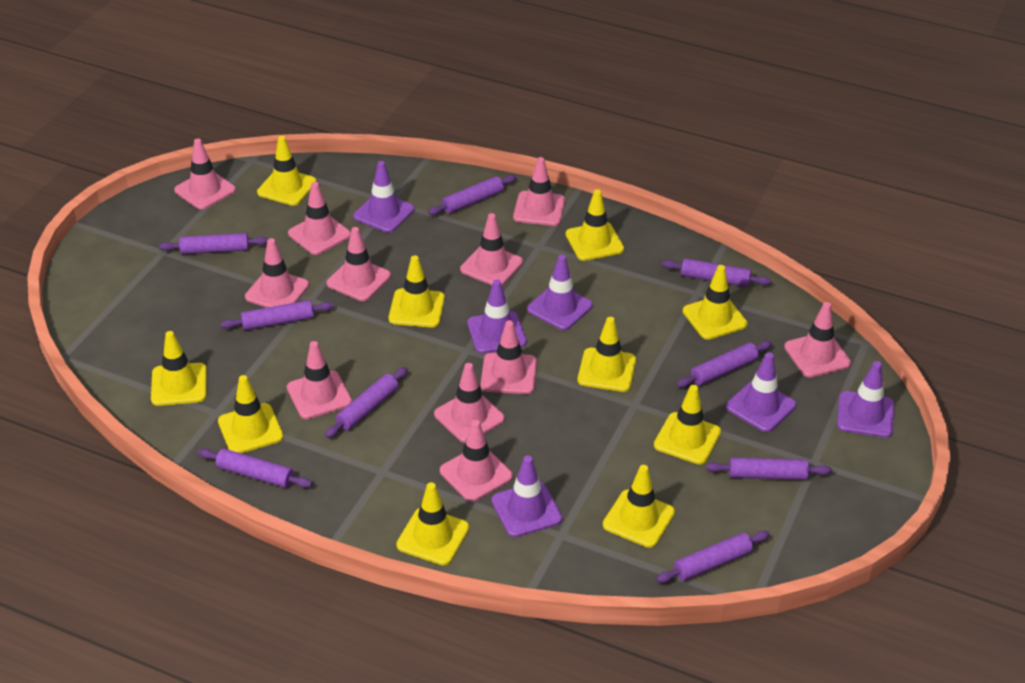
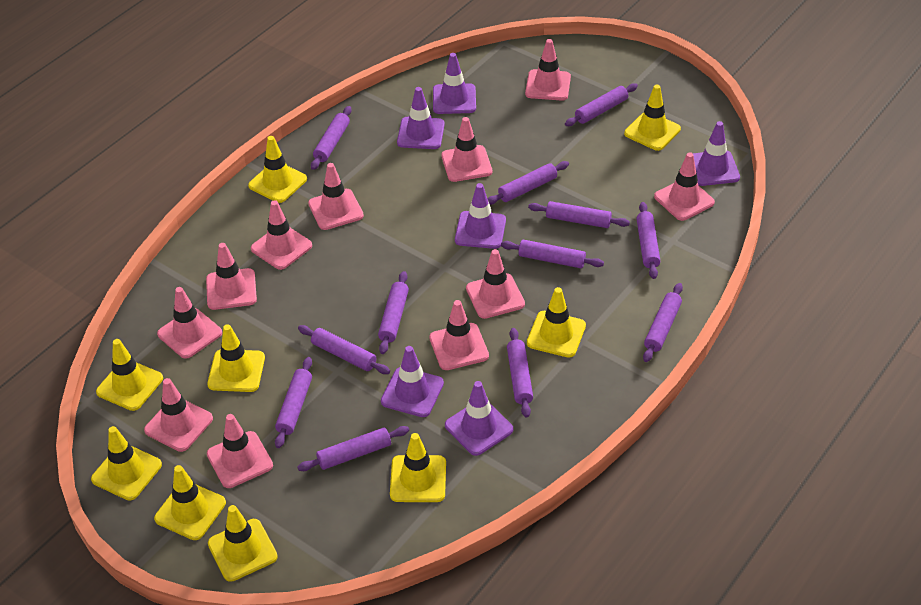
purple rolling pin: 9 -> 12
yellow traffic cone: 10 -> 9

